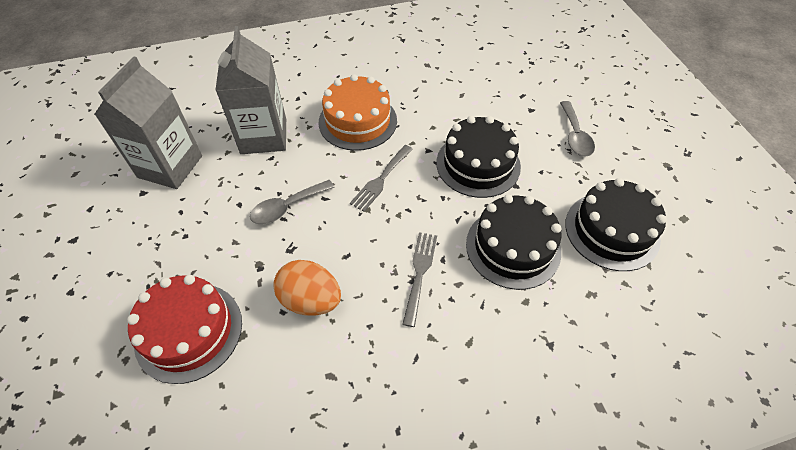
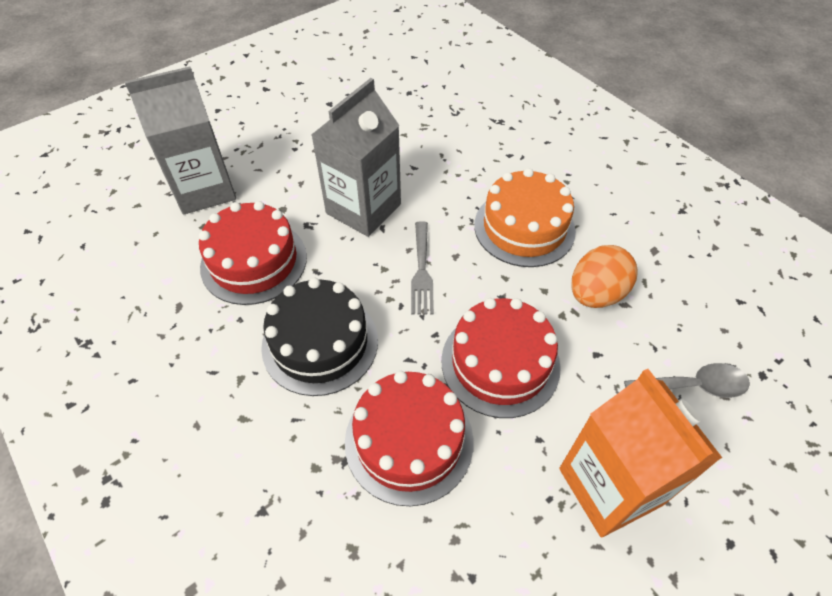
black cake: 3 -> 1
grey fork: 2 -> 1
grey spoon: 2 -> 1
orange carton: 0 -> 1
red cake: 1 -> 3

